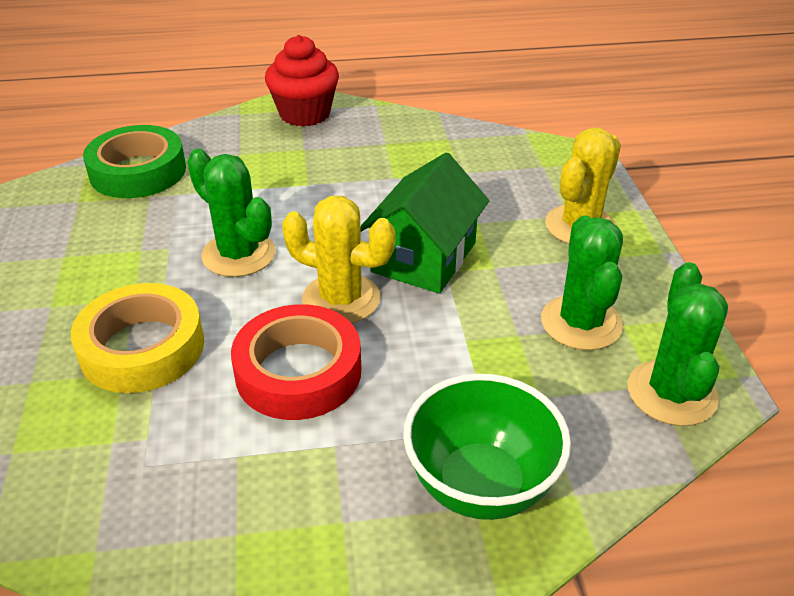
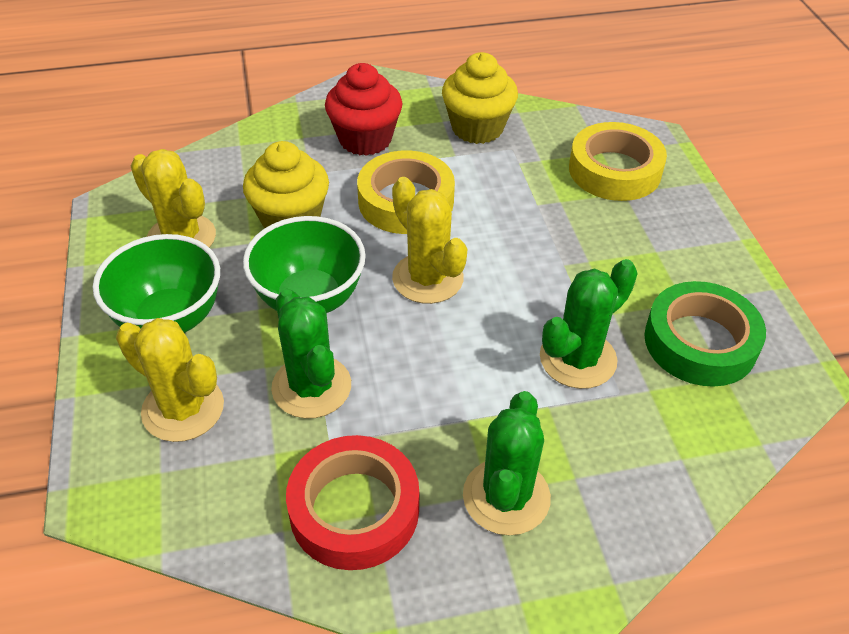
green bowl: 1 -> 2
green house: 1 -> 0
yellow cactus: 2 -> 3
yellow cupcake: 0 -> 2
yellow tape: 1 -> 2

